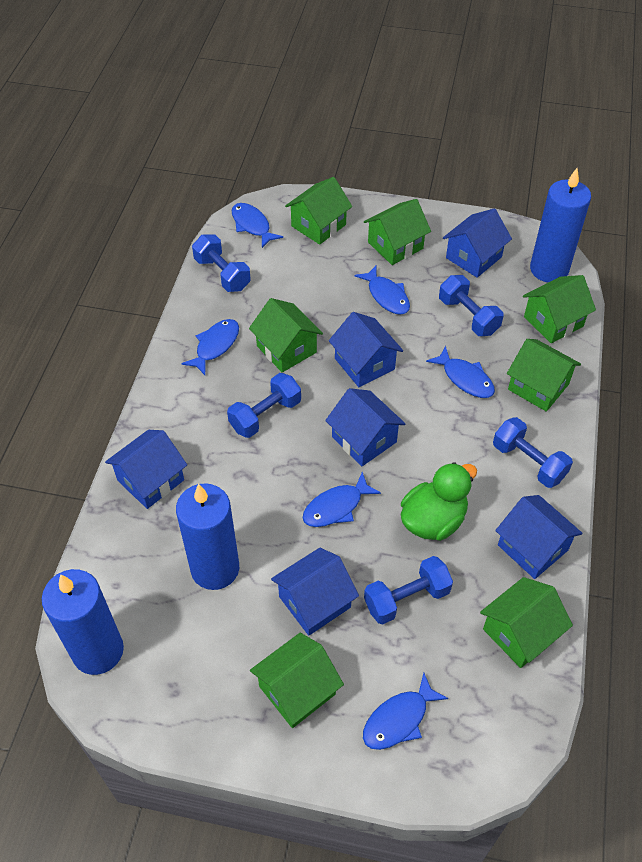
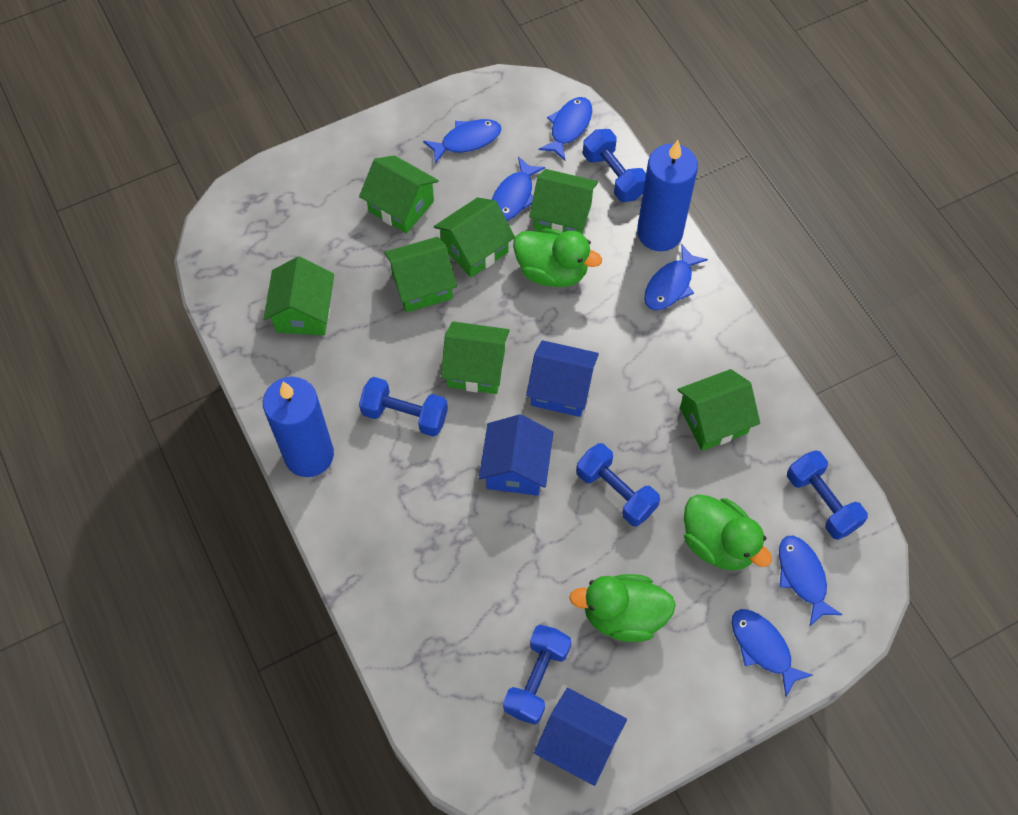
blue candle: 3 -> 2
blue house: 6 -> 3
green duck: 1 -> 3

